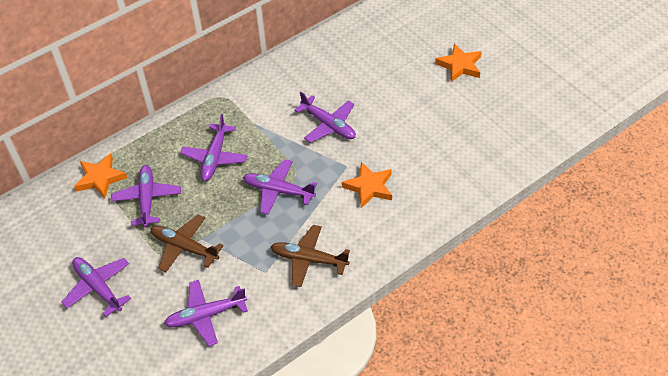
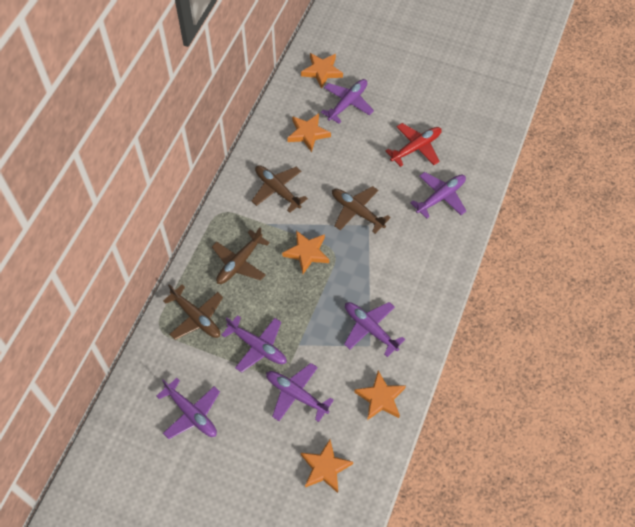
brown plane: 2 -> 4
orange star: 3 -> 5
red plane: 0 -> 1

